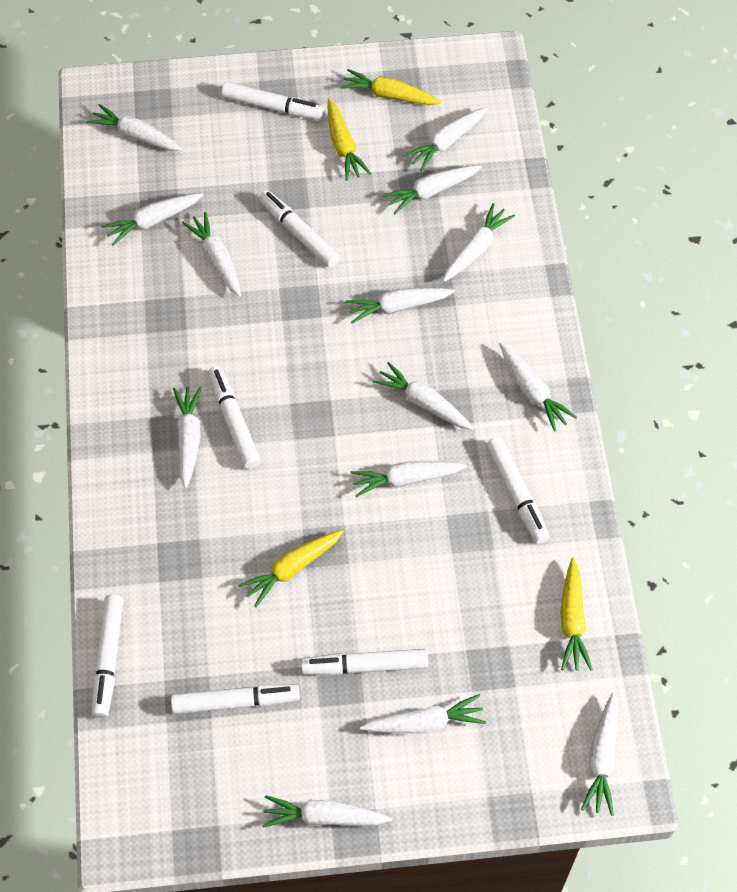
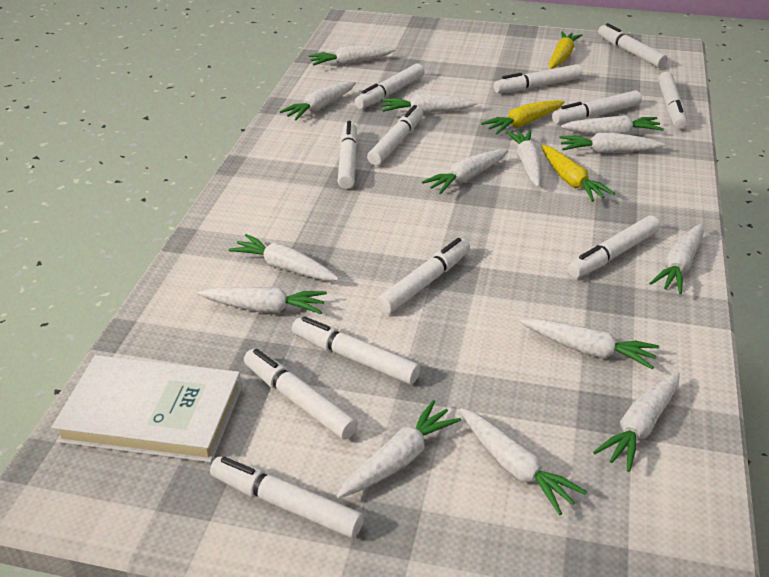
white book: 0 -> 1
white marker: 7 -> 12
yellow carrot: 4 -> 3

